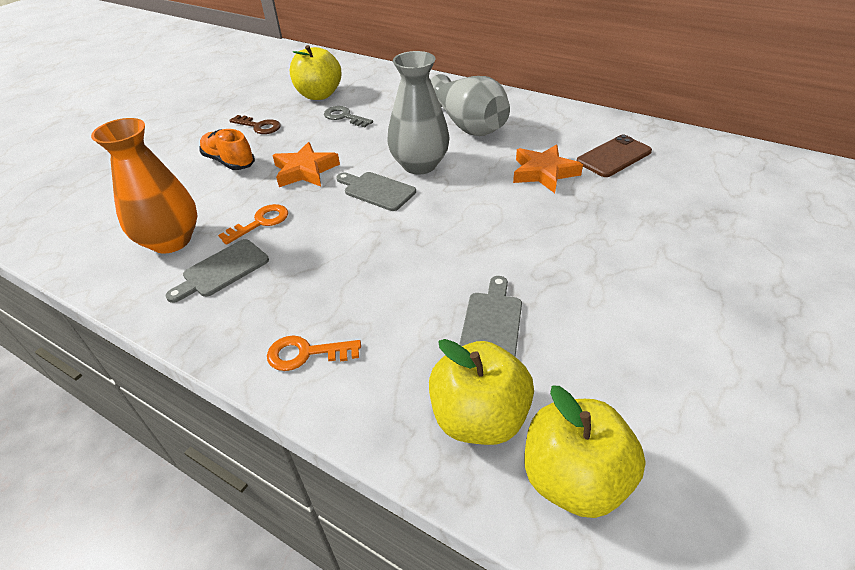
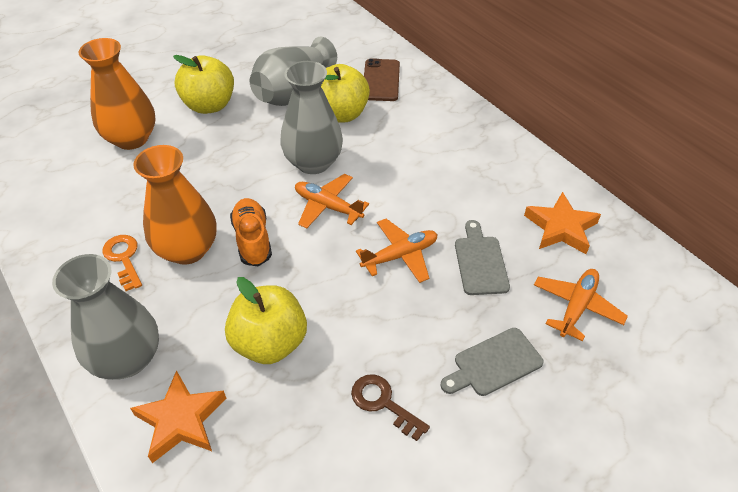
grey cutting board: 3 -> 2
grey key: 1 -> 0
grey vase: 2 -> 3
orange key: 2 -> 1
orange plane: 0 -> 3
orange vase: 1 -> 2

